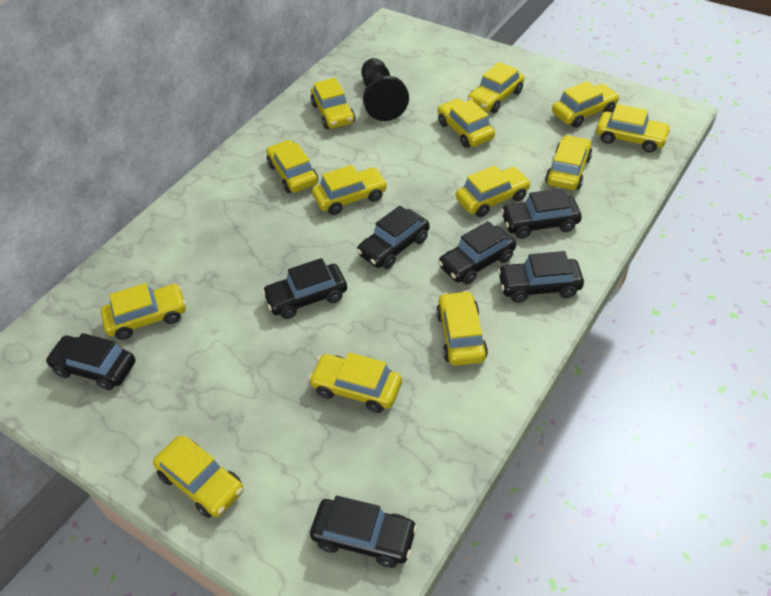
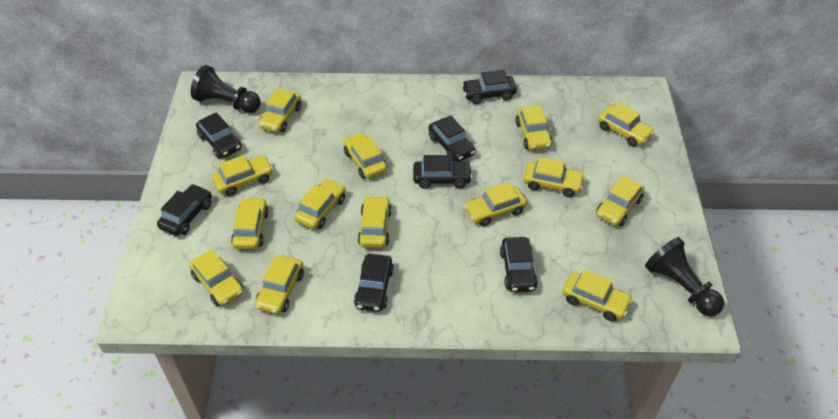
black pawn: 1 -> 2
yellow car: 13 -> 14

